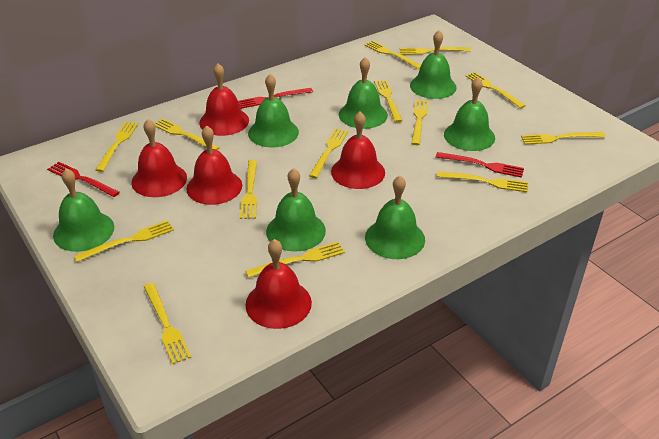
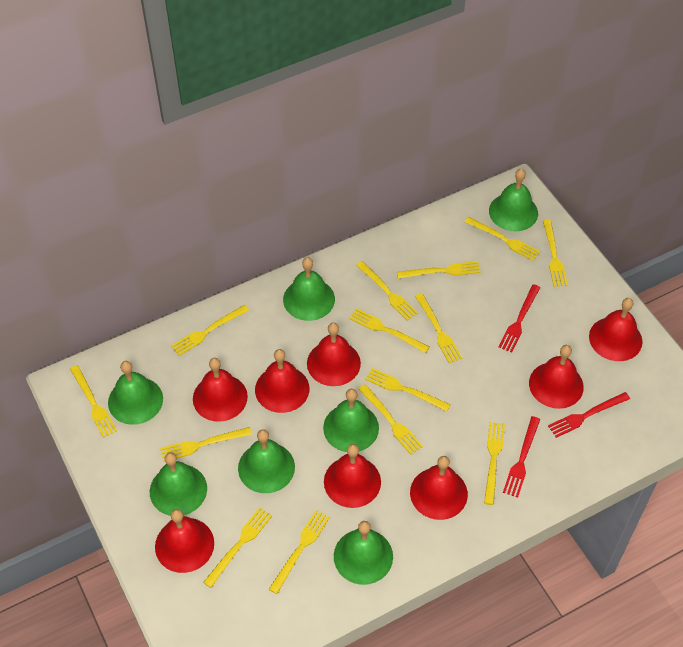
red bell: 5 -> 8

